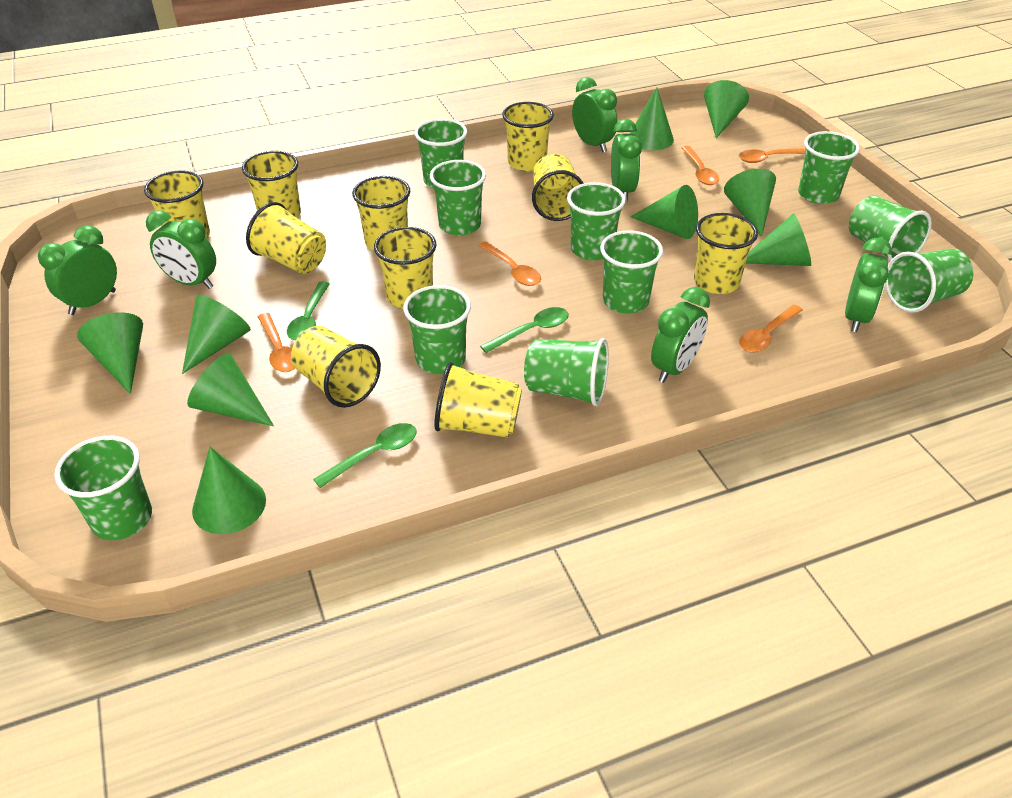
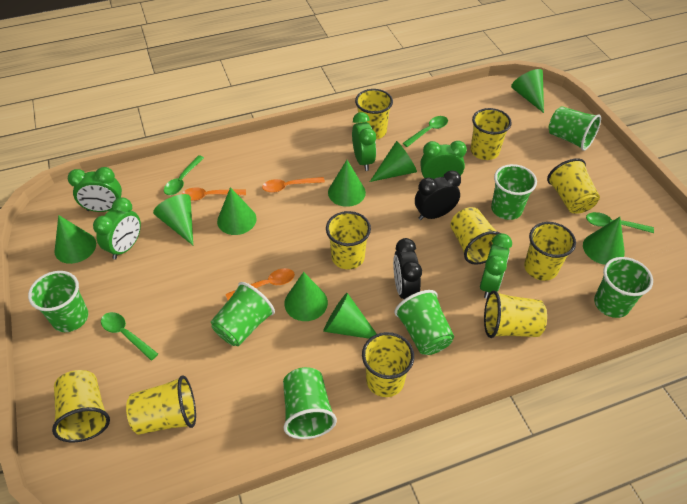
black clock: 0 -> 2
green clock: 6 -> 5
green cup: 10 -> 7
green spoon: 3 -> 4
orange spoon: 5 -> 3

